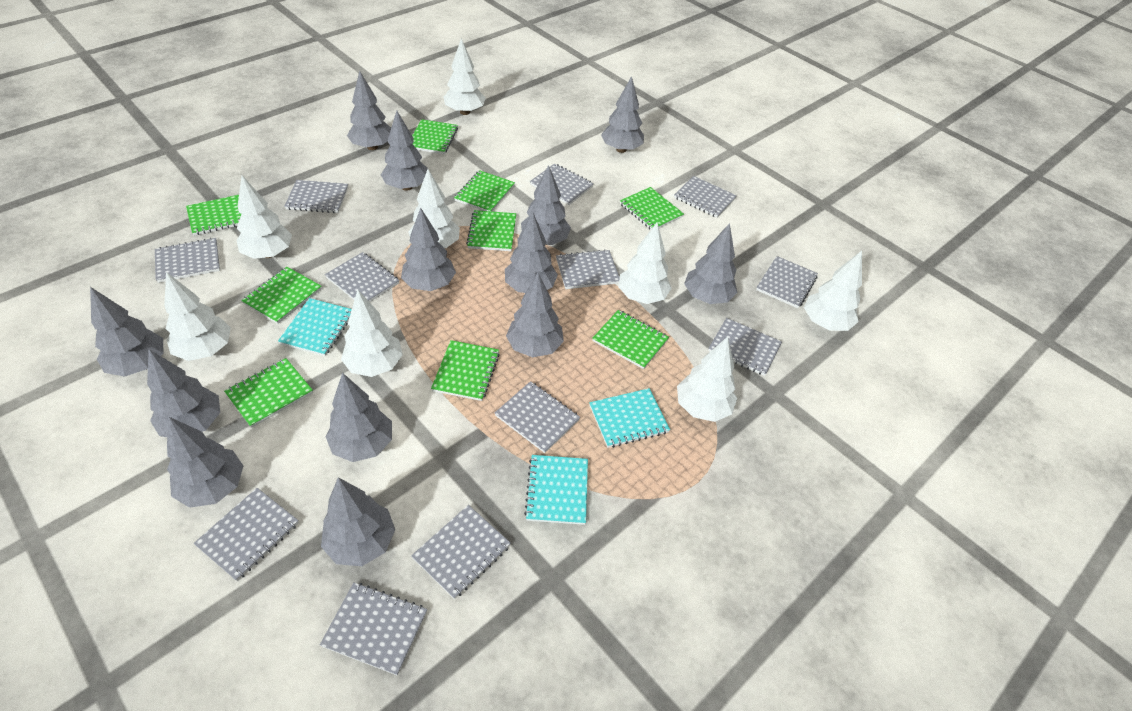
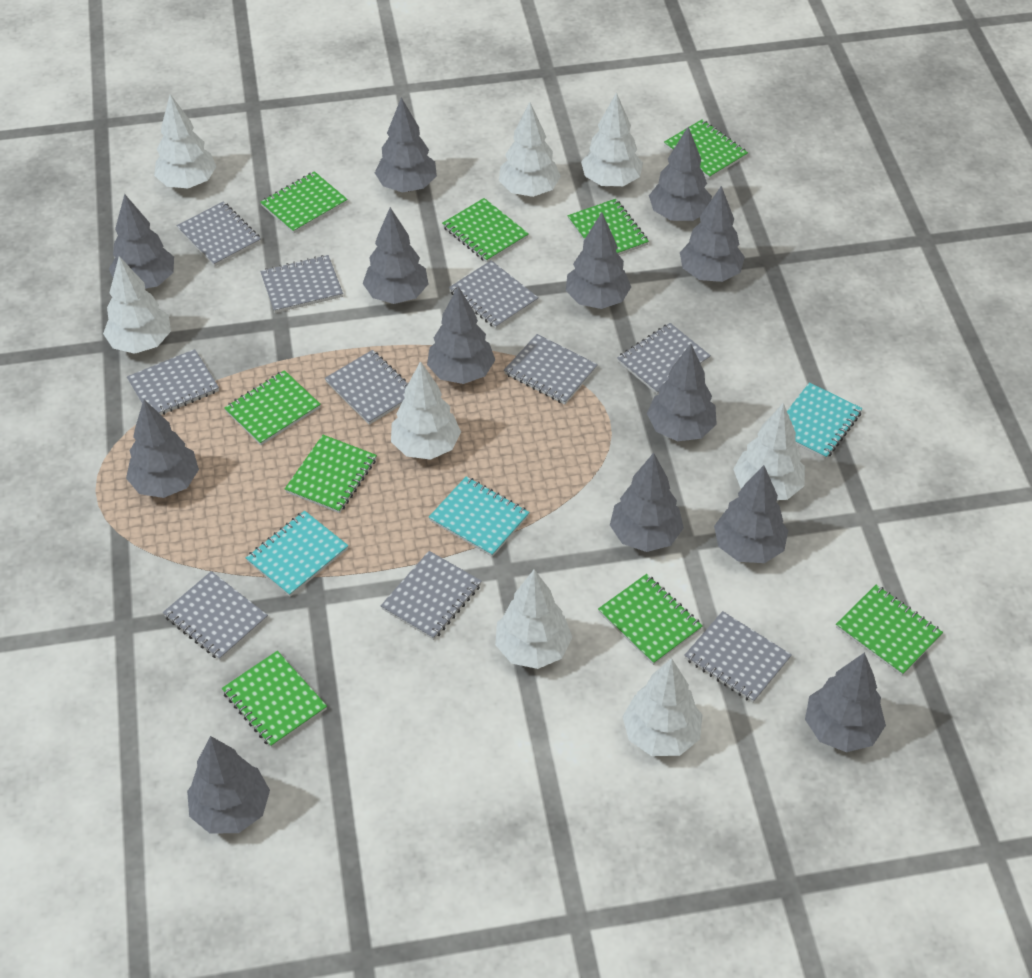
grey notebook: 12 -> 10

